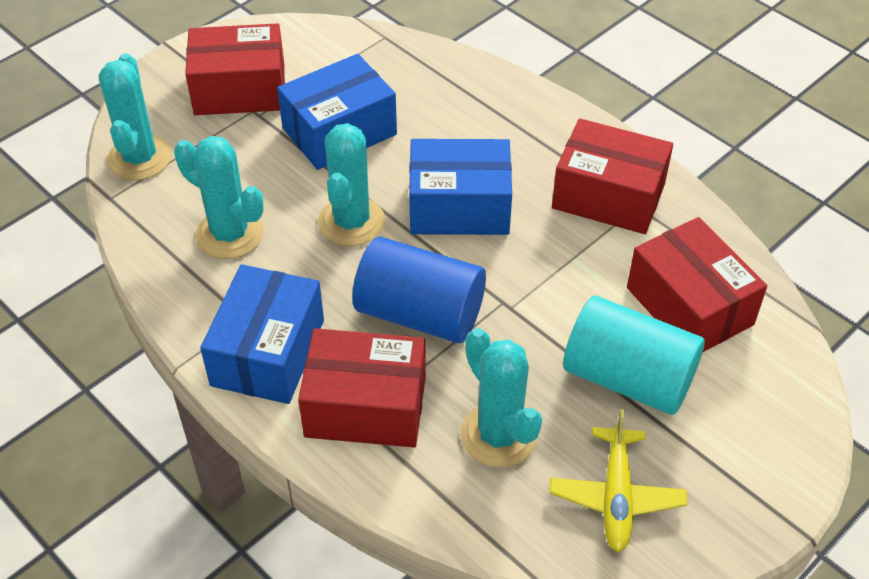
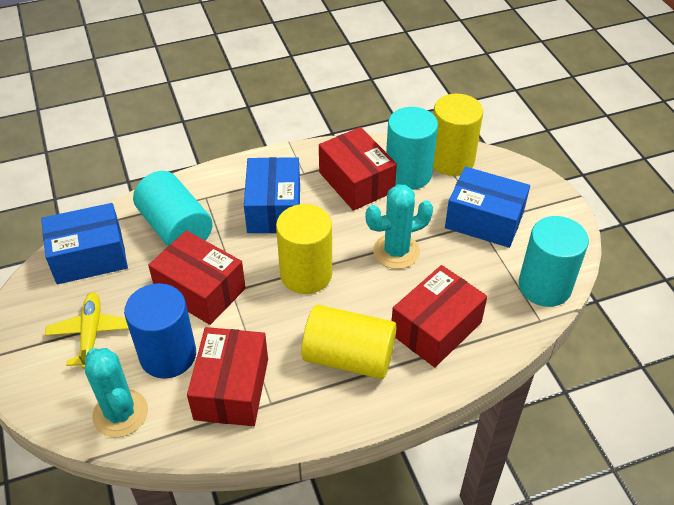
turquoise cactus: 4 -> 2
turquoise cylinder: 1 -> 3
yellow cylinder: 0 -> 3

